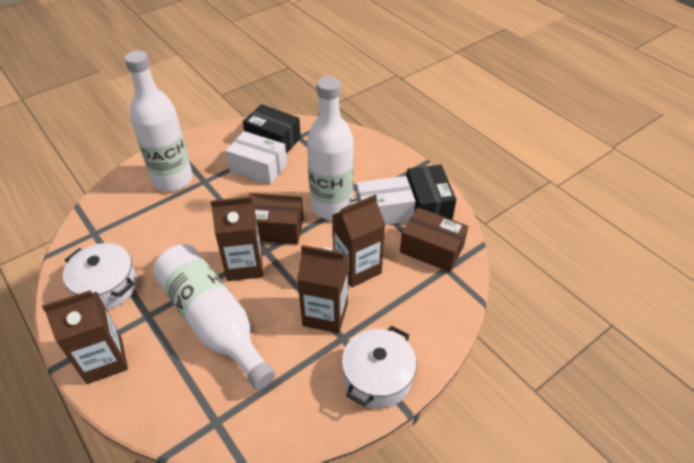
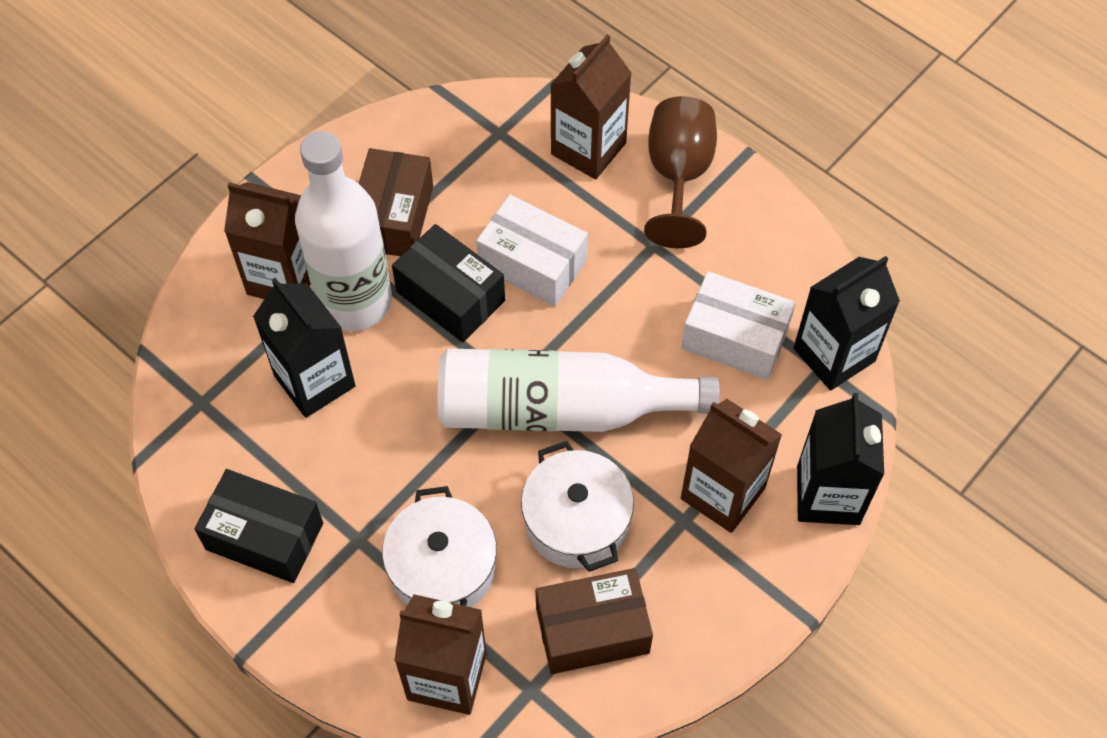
black carton: 0 -> 3
brown goblet: 0 -> 1
white bottle: 3 -> 2

